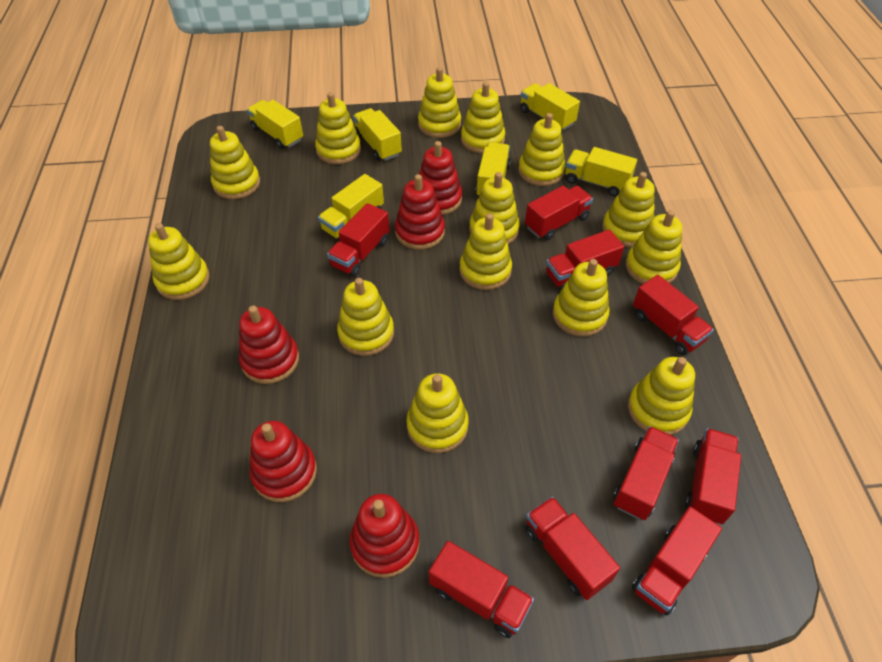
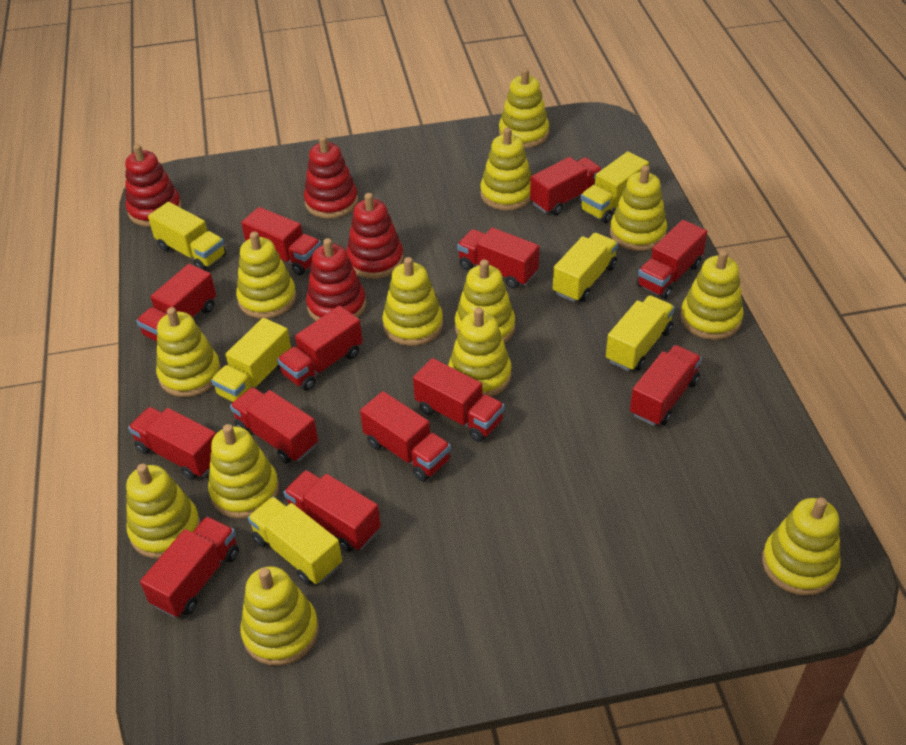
red stacking toy: 5 -> 4
red truck: 9 -> 13
yellow stacking toy: 14 -> 13

